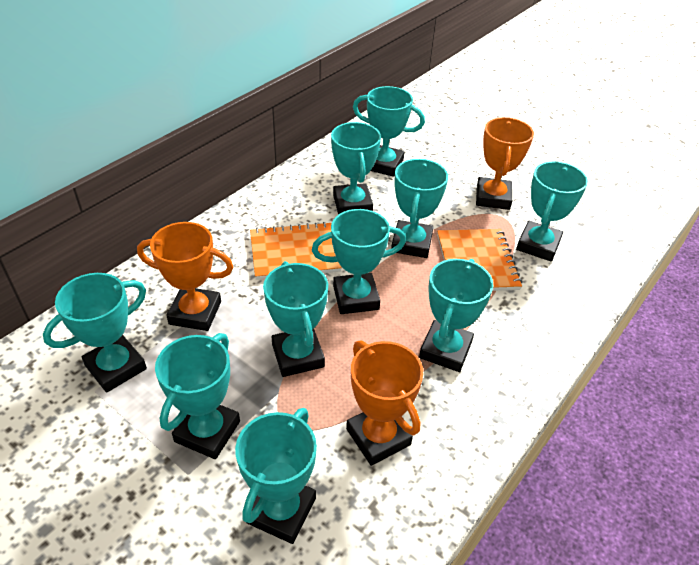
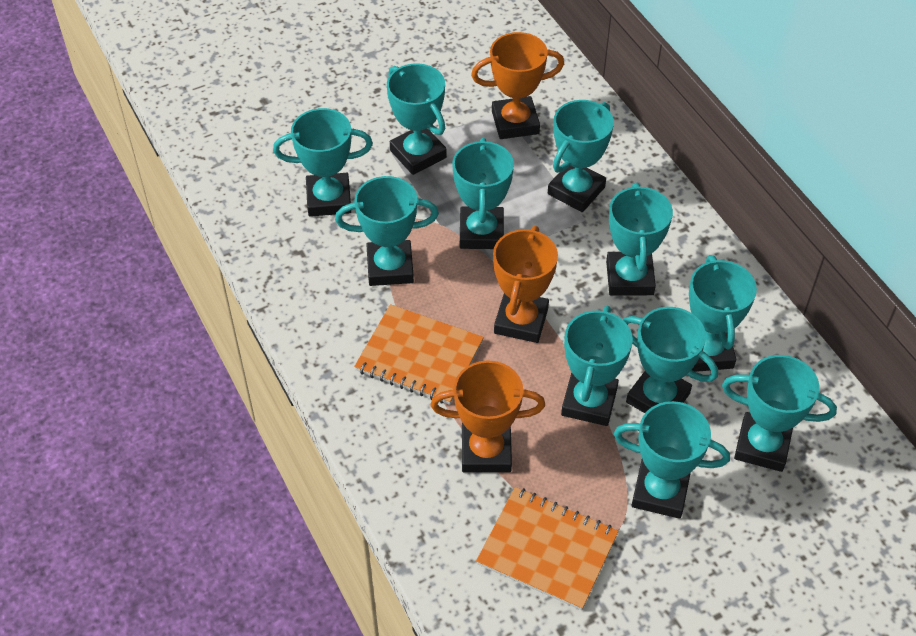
turquoise trophy: 10 -> 11

